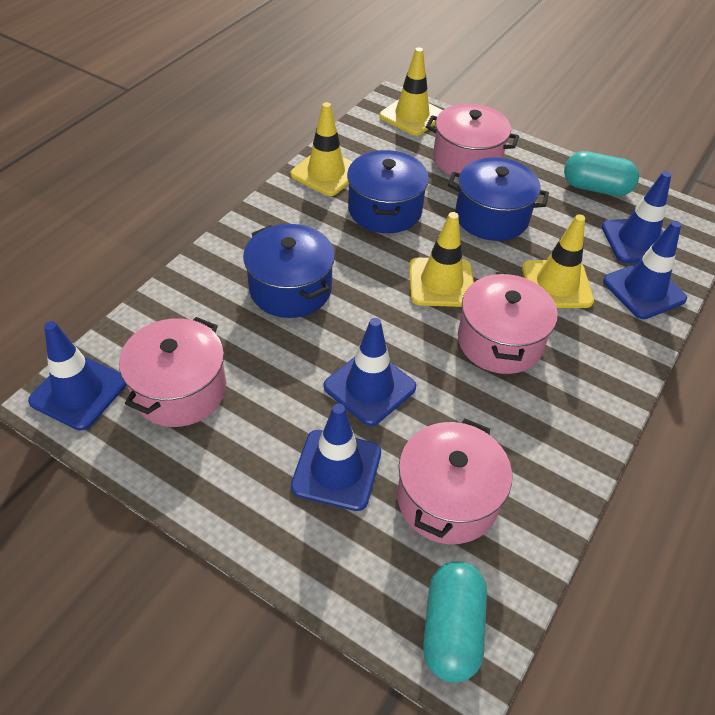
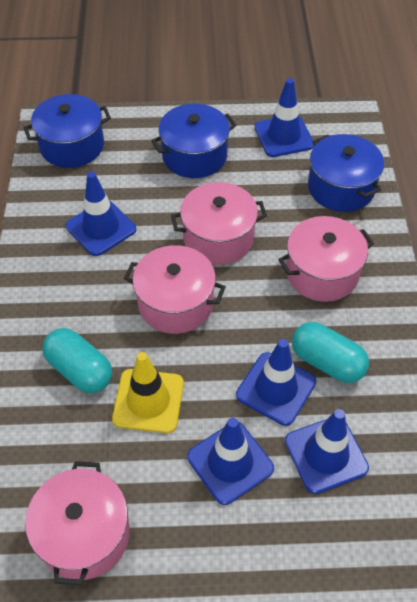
yellow traffic cone: 4 -> 1

